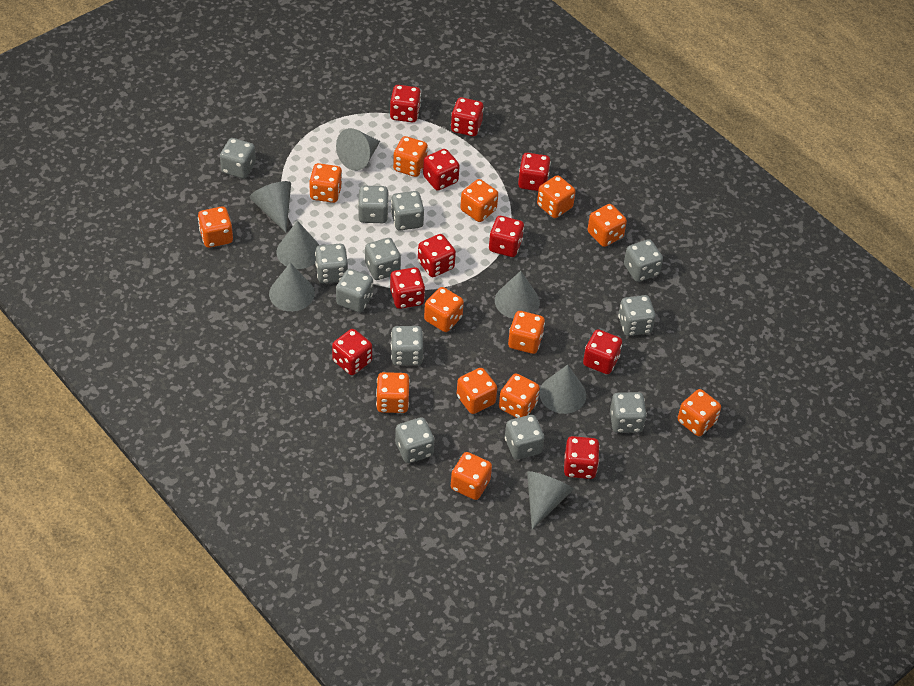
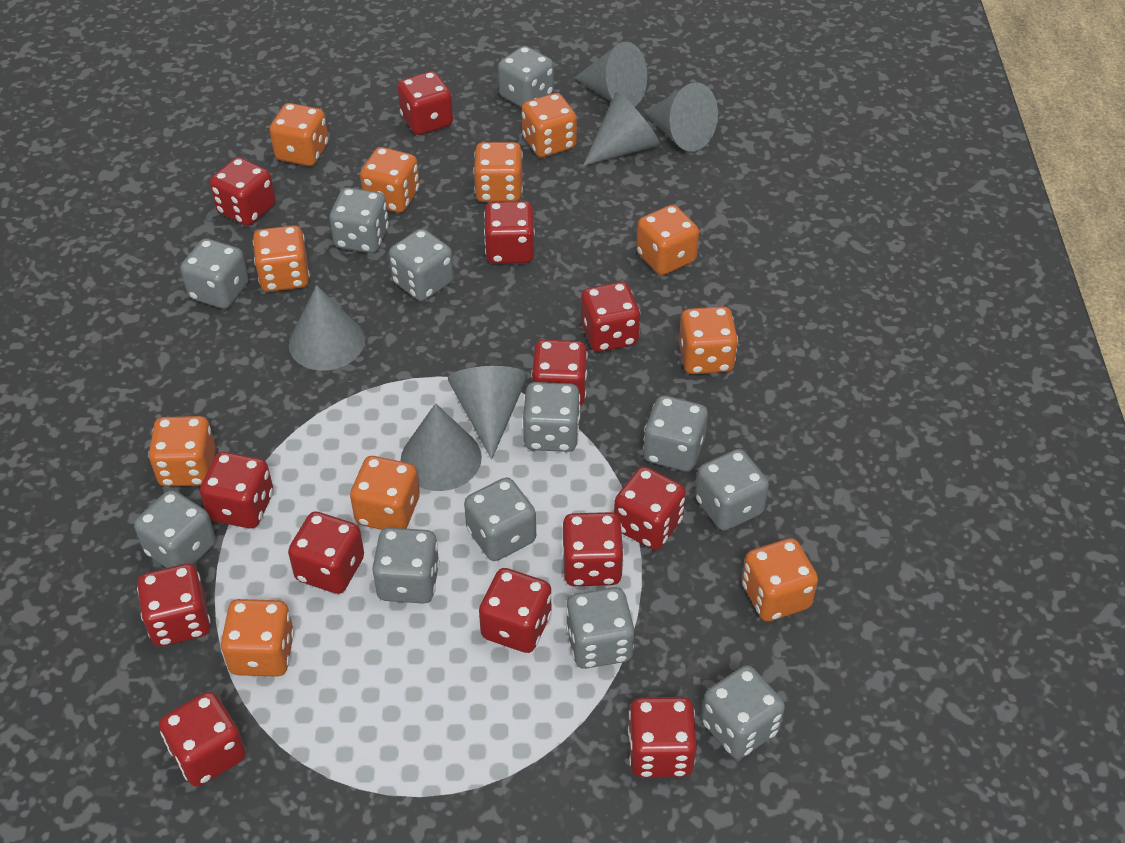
grey cone: 7 -> 6
orange dice: 13 -> 11
red dice: 10 -> 13

